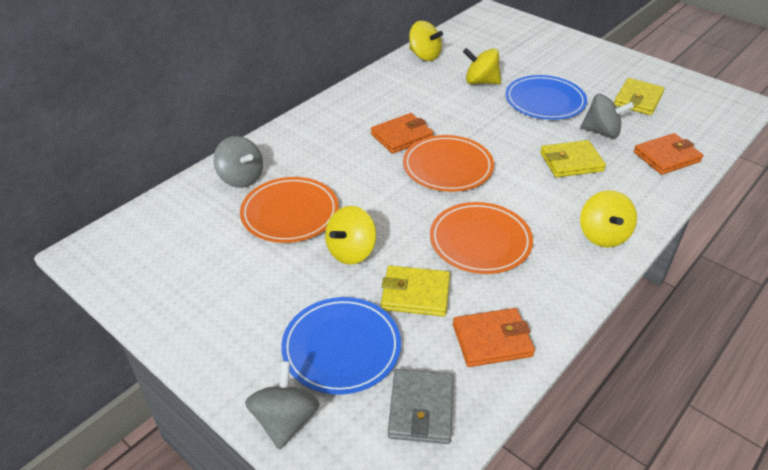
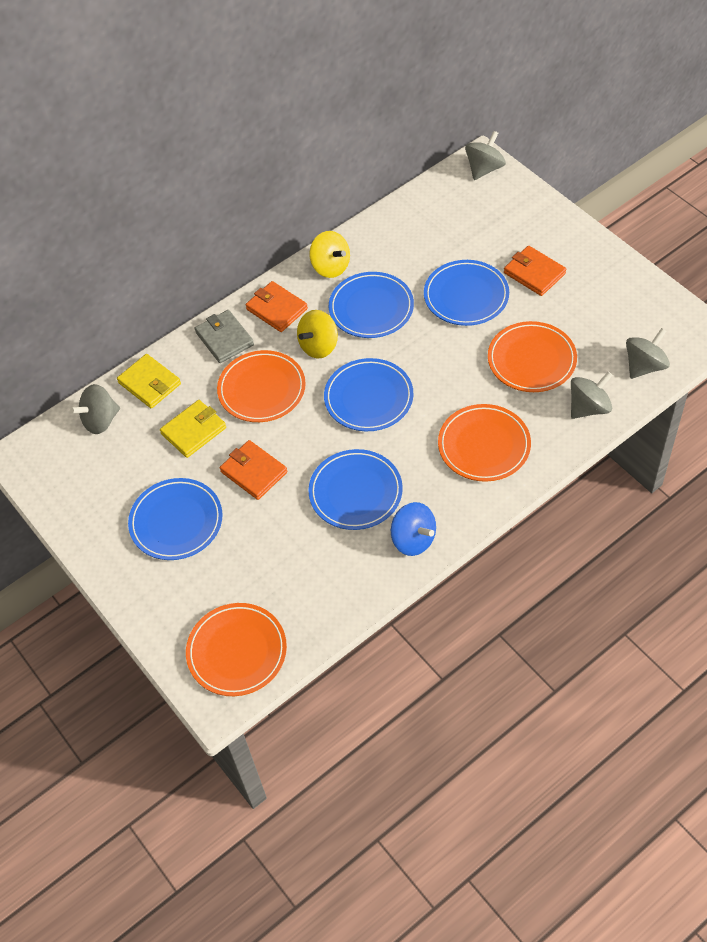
blue plate: 2 -> 5
blue spinning top: 0 -> 1
grey spinning top: 3 -> 4
orange plate: 3 -> 4
yellow spinning top: 4 -> 2
yellow wallet: 3 -> 2

